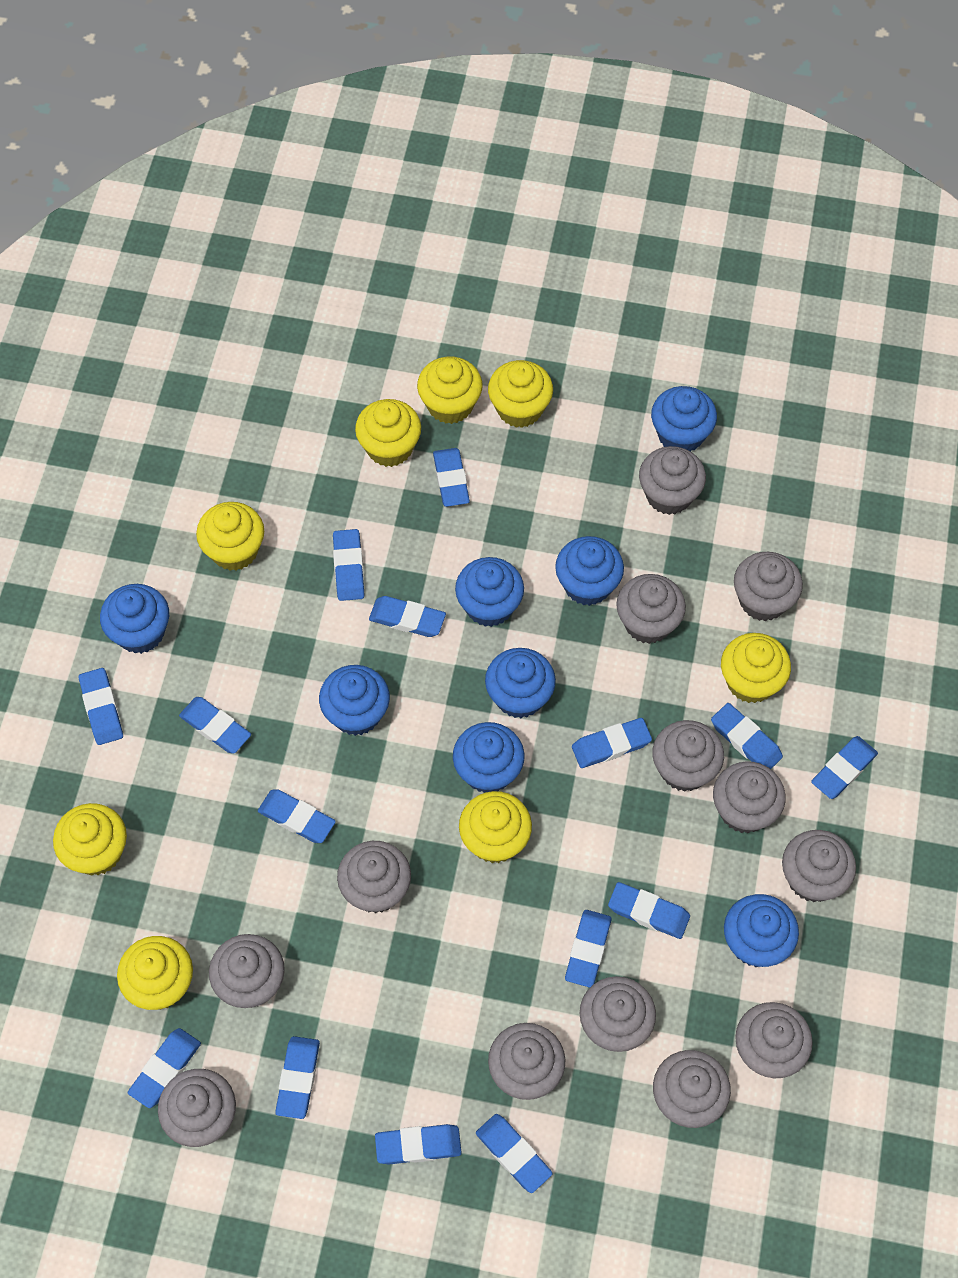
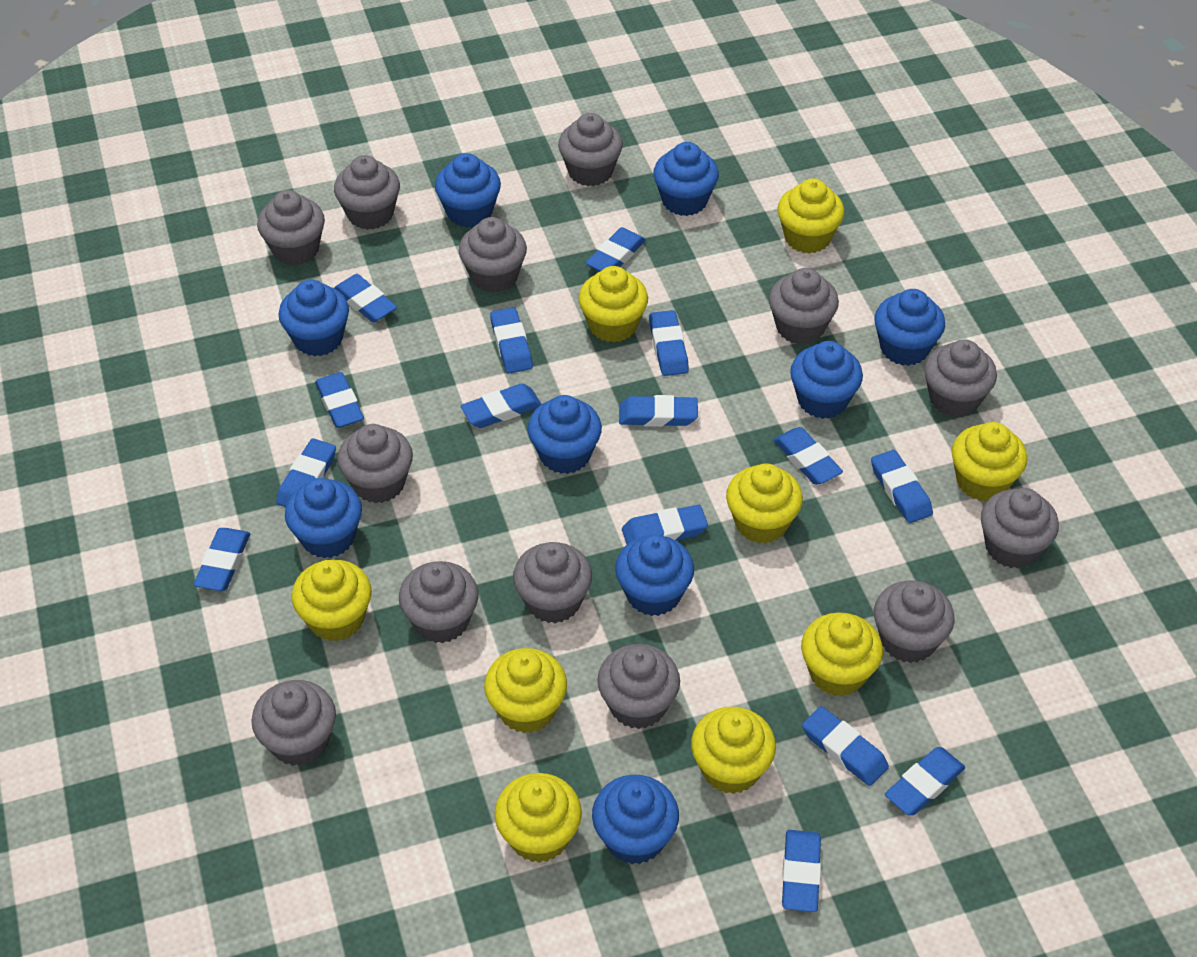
blue cupcake: 8 -> 9
yellow cupcake: 8 -> 9

